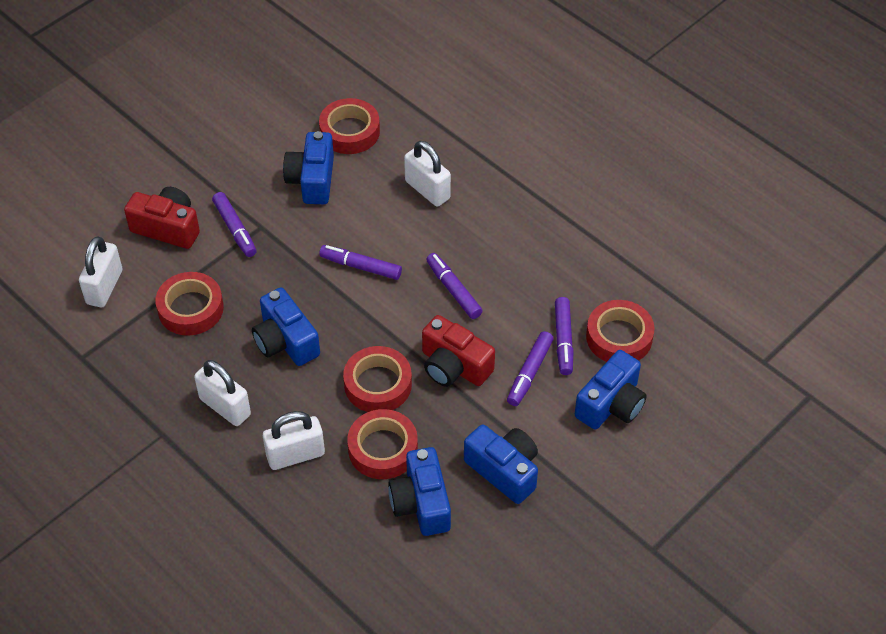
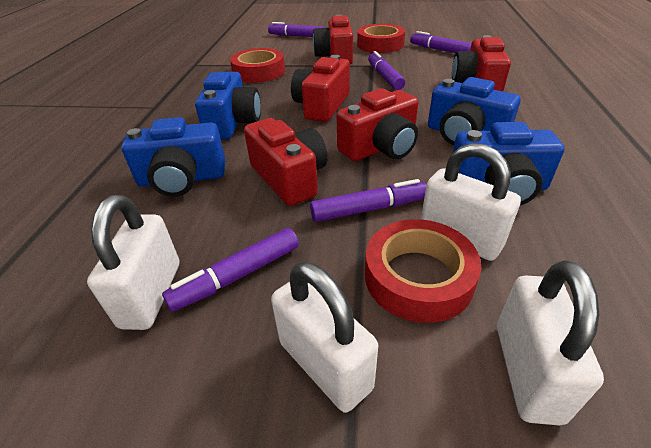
blue camera: 5 -> 4
red camera: 2 -> 5
red tape: 5 -> 3

